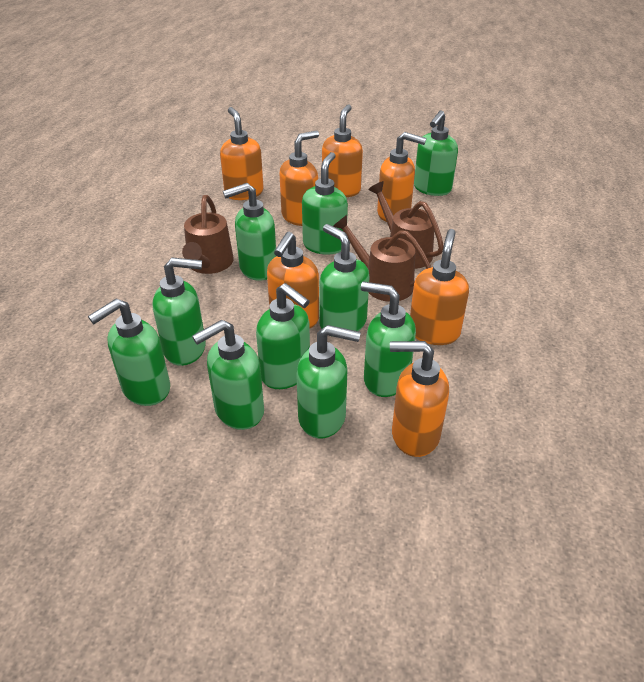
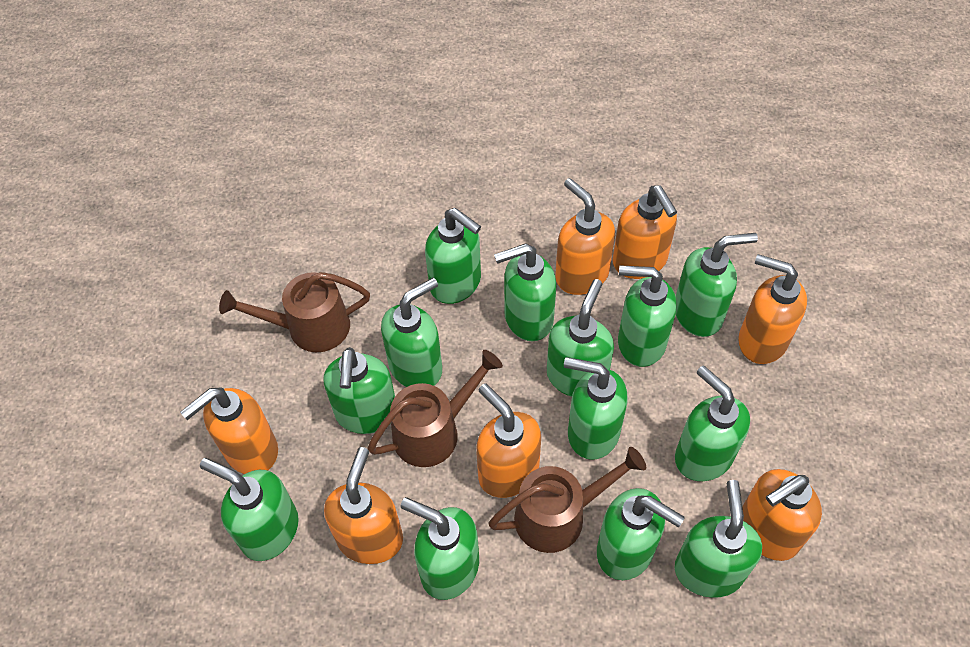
green soap dispenser: 10 -> 13

